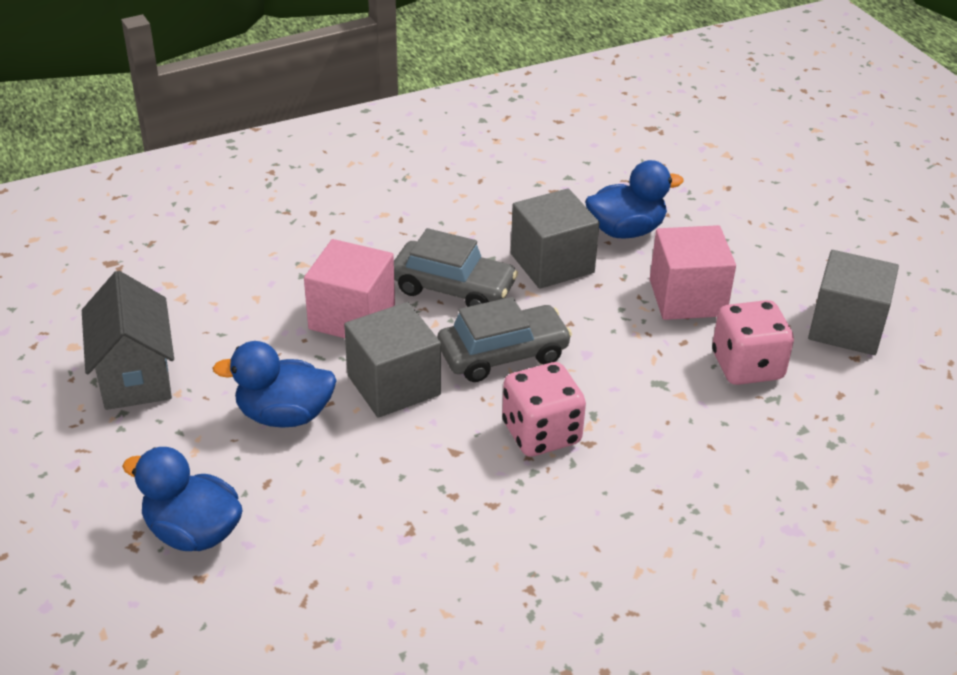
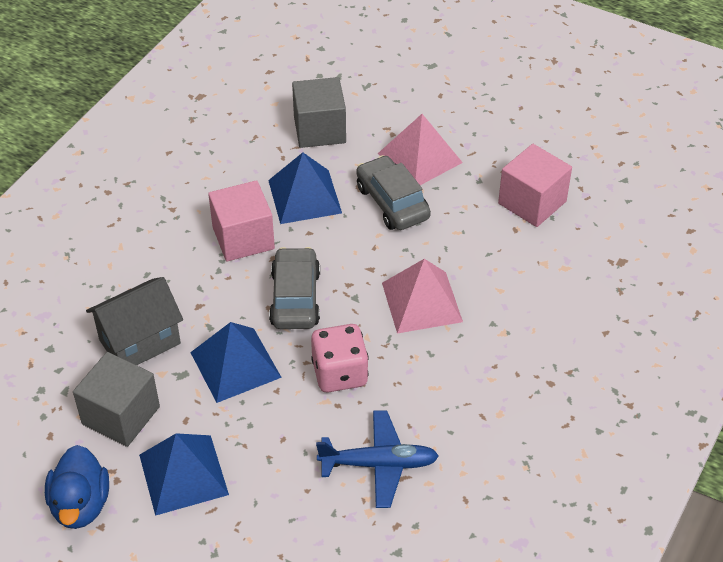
blue duck: 3 -> 1
blue plane: 0 -> 1
blue pyramid: 0 -> 3
grey cube: 3 -> 2
pink dice: 2 -> 1
pink pyramid: 0 -> 2

